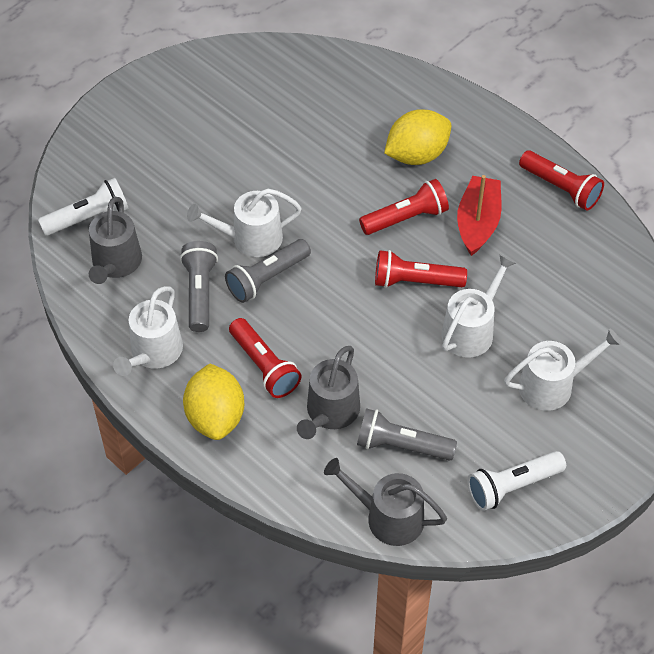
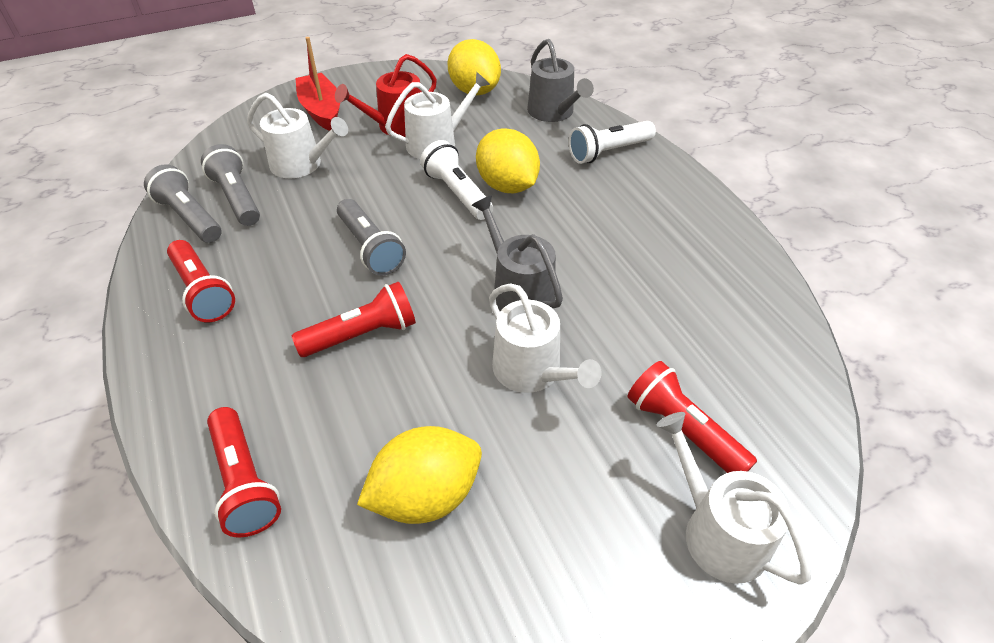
grey watering can: 3 -> 2
red watering can: 0 -> 1
yellow lemon: 2 -> 3

